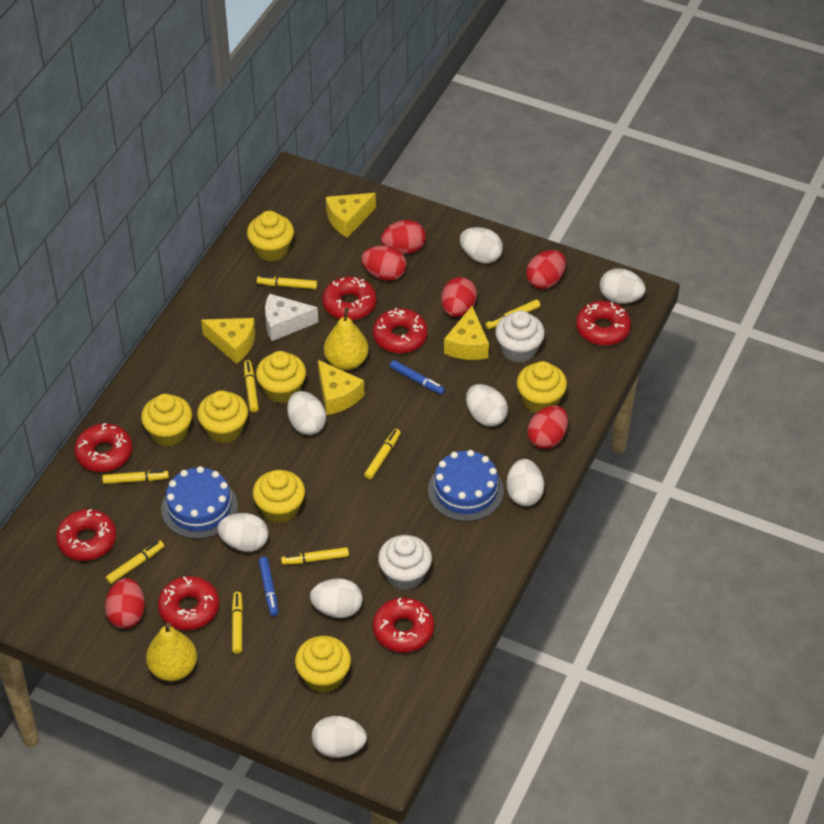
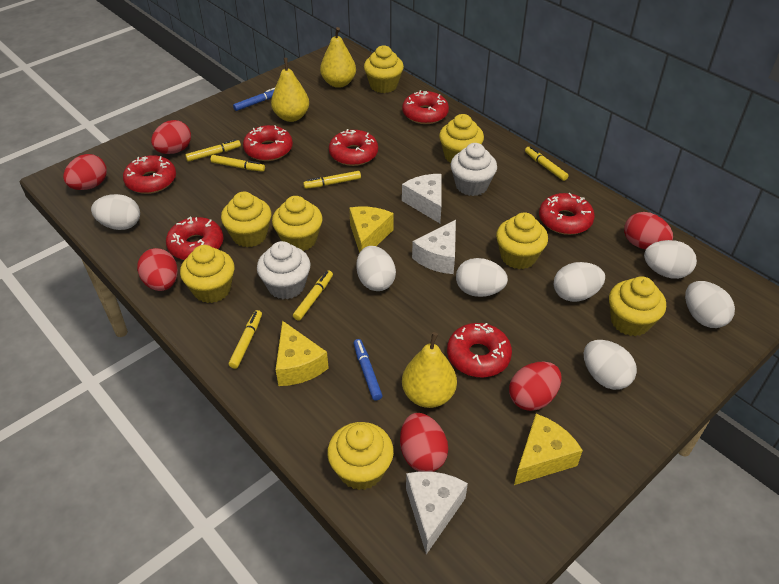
blue cake: 2 -> 0
white cheese: 1 -> 3
white egg: 8 -> 7
yellow cheese: 4 -> 3
yellow cupcake: 7 -> 8
yellow marker: 8 -> 6
yellow pear: 2 -> 3

